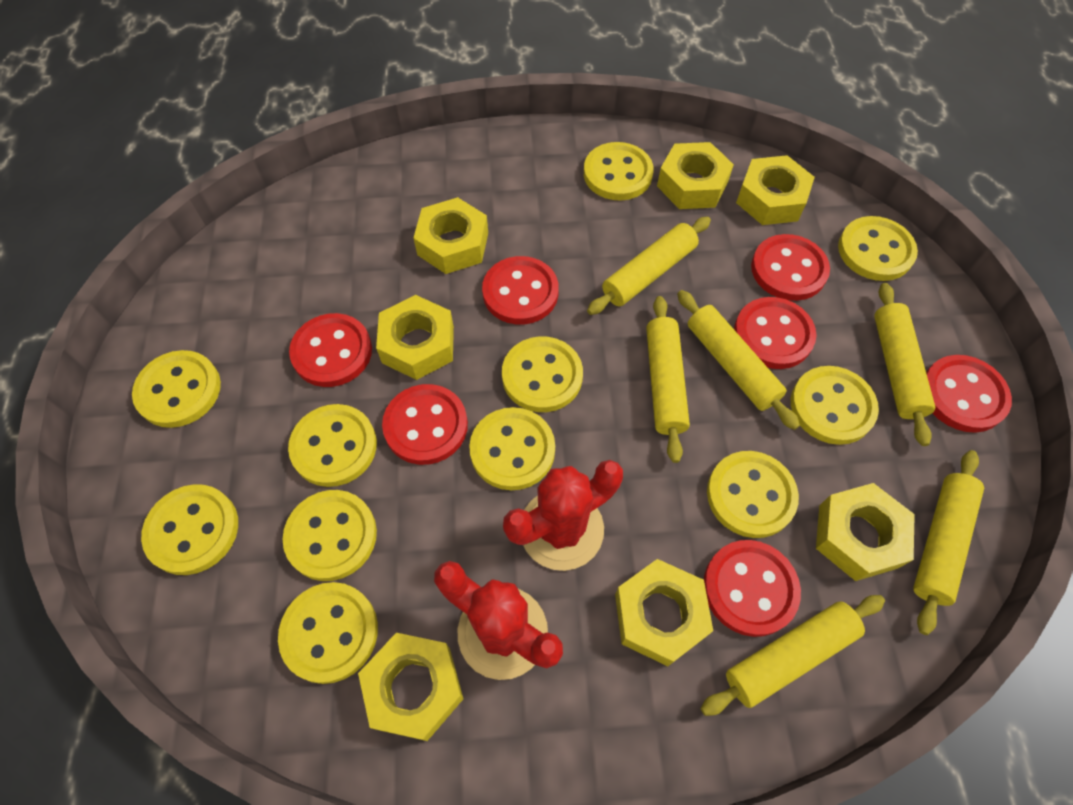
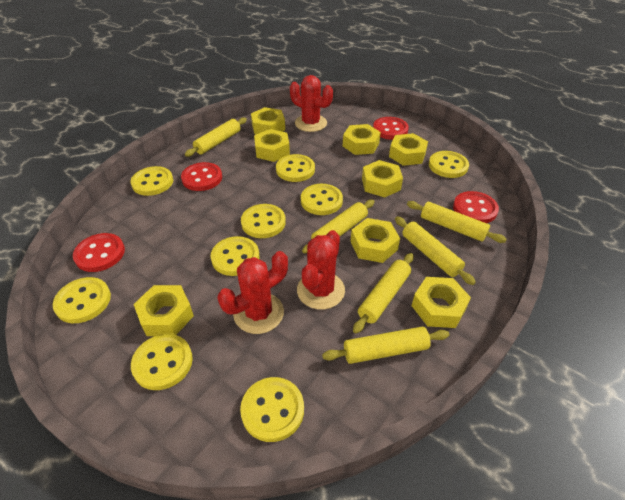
red button: 7 -> 4
red cactus: 2 -> 3
yellow button: 11 -> 9
yellow nut: 7 -> 8

